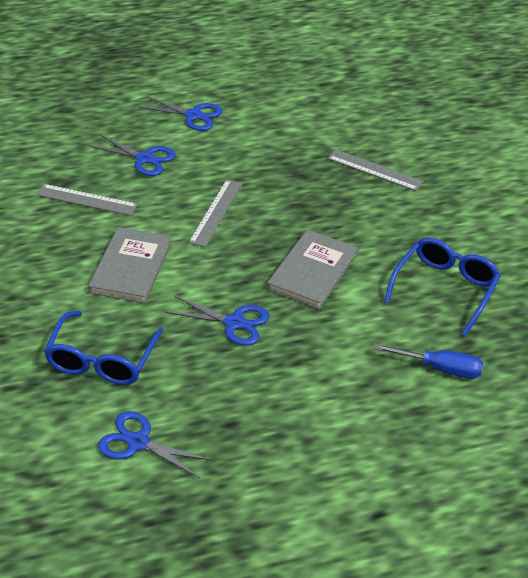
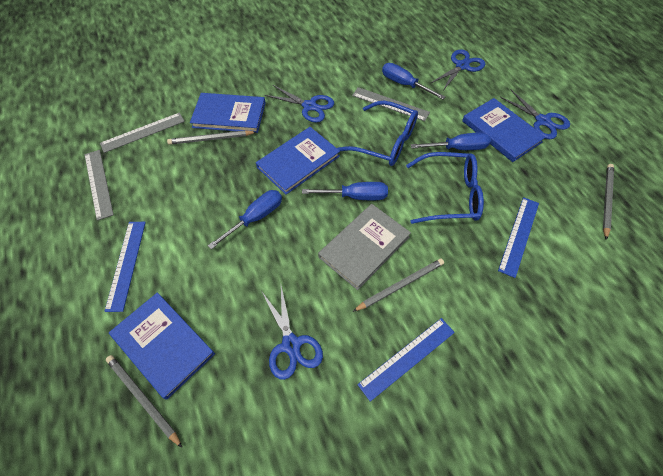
blue book: 0 -> 4
blue ruler: 0 -> 3
blue screwdriver: 1 -> 4
grey book: 2 -> 1
grey pencil: 0 -> 4

